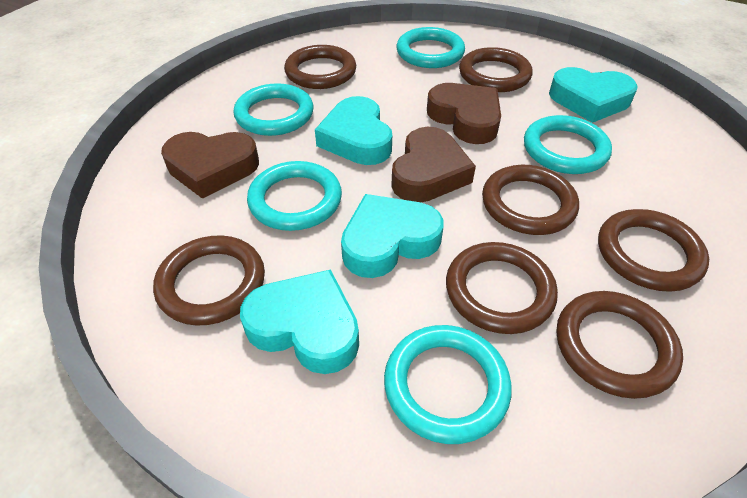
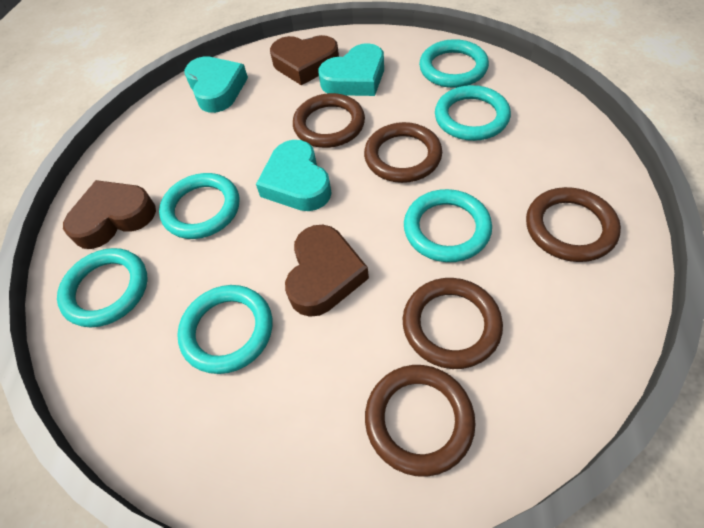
brown ring: 7 -> 5
turquoise heart: 4 -> 3
turquoise ring: 5 -> 6

